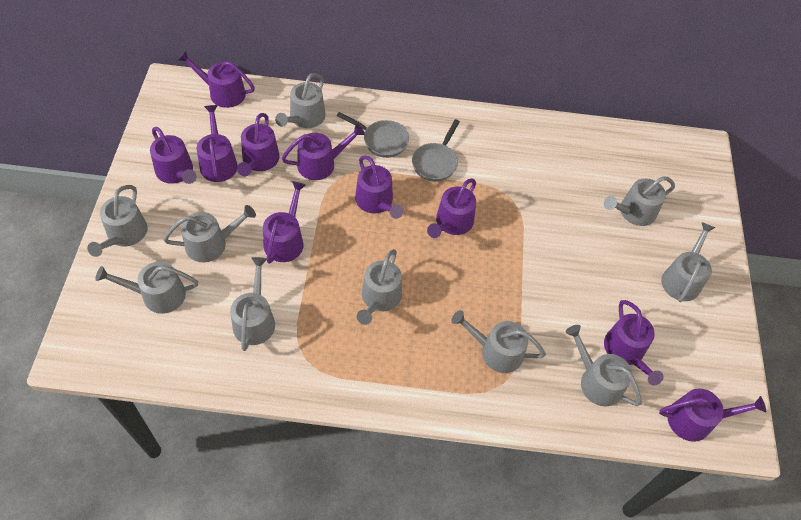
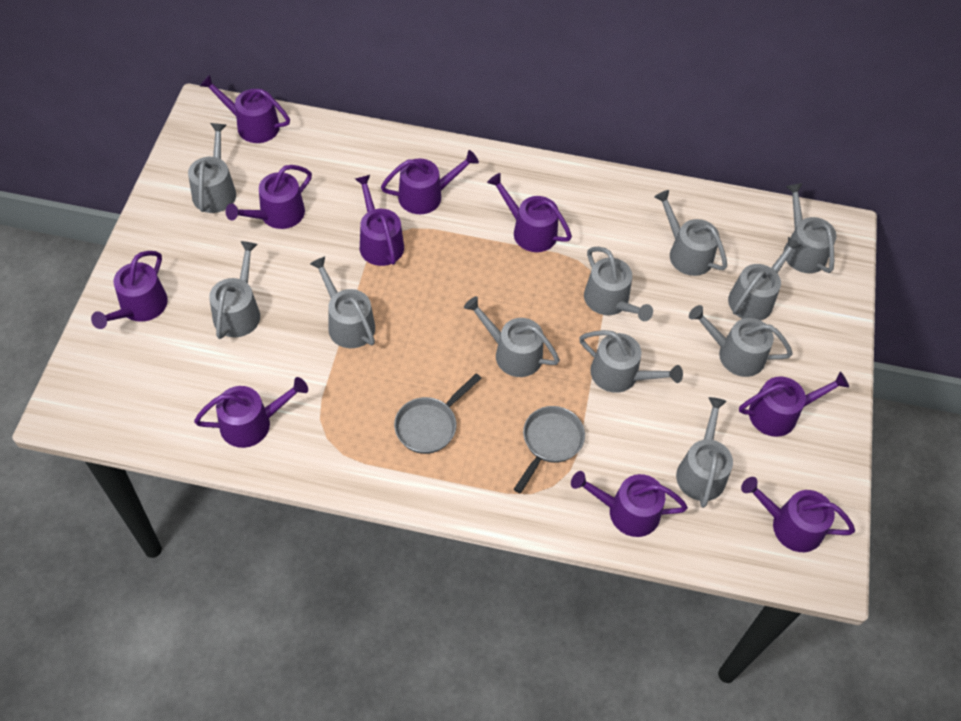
grey watering can: 10 -> 11

